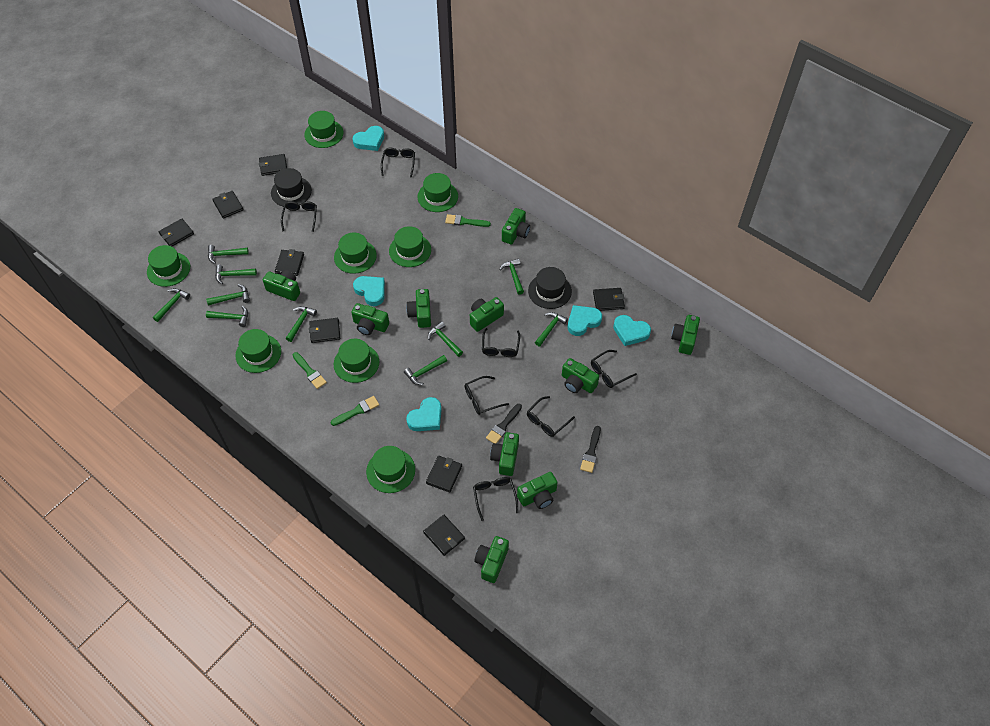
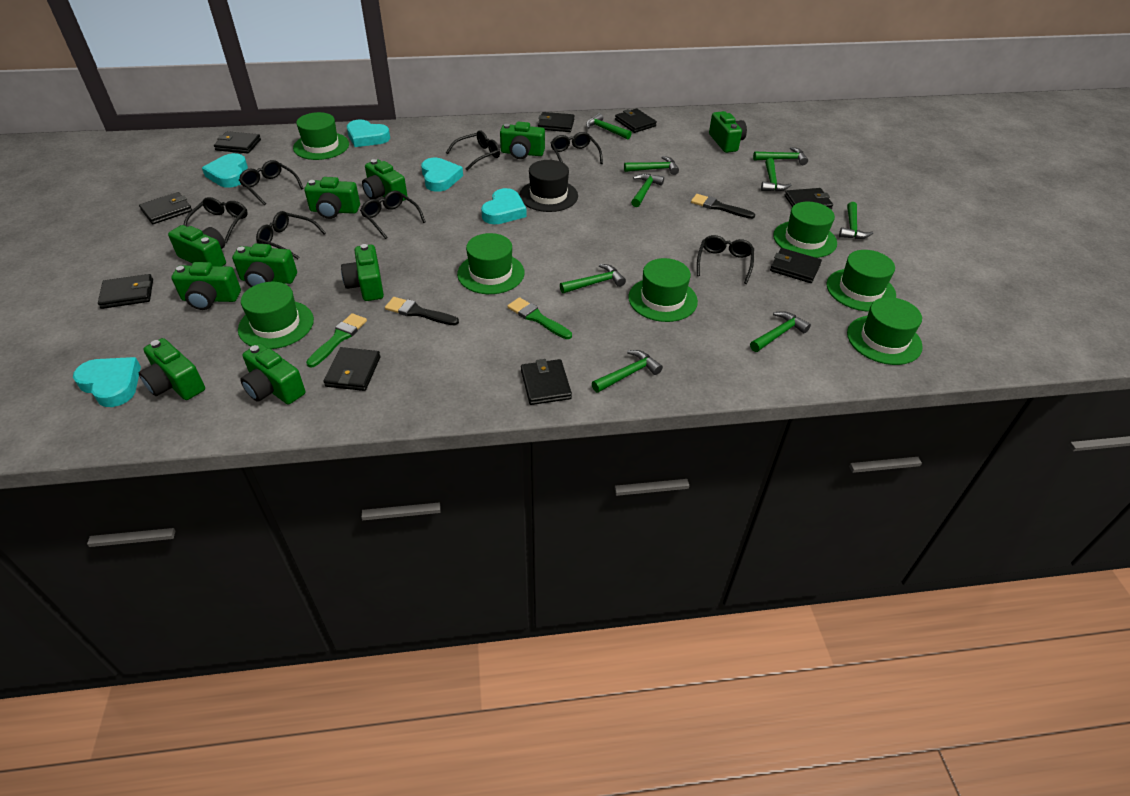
black hat: 2 -> 1
black wallet: 8 -> 9
green brush: 3 -> 2
green hammer: 10 -> 9
green hat: 8 -> 7

